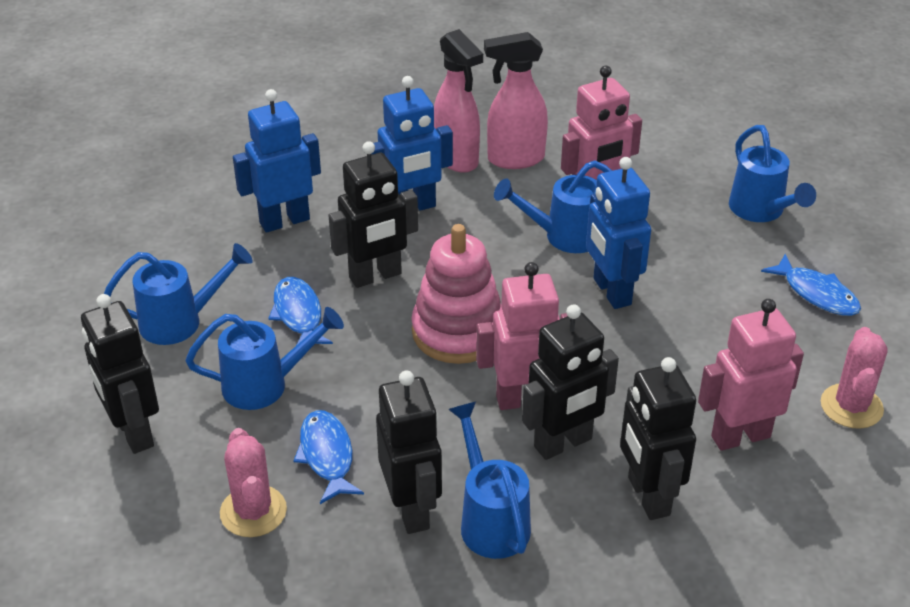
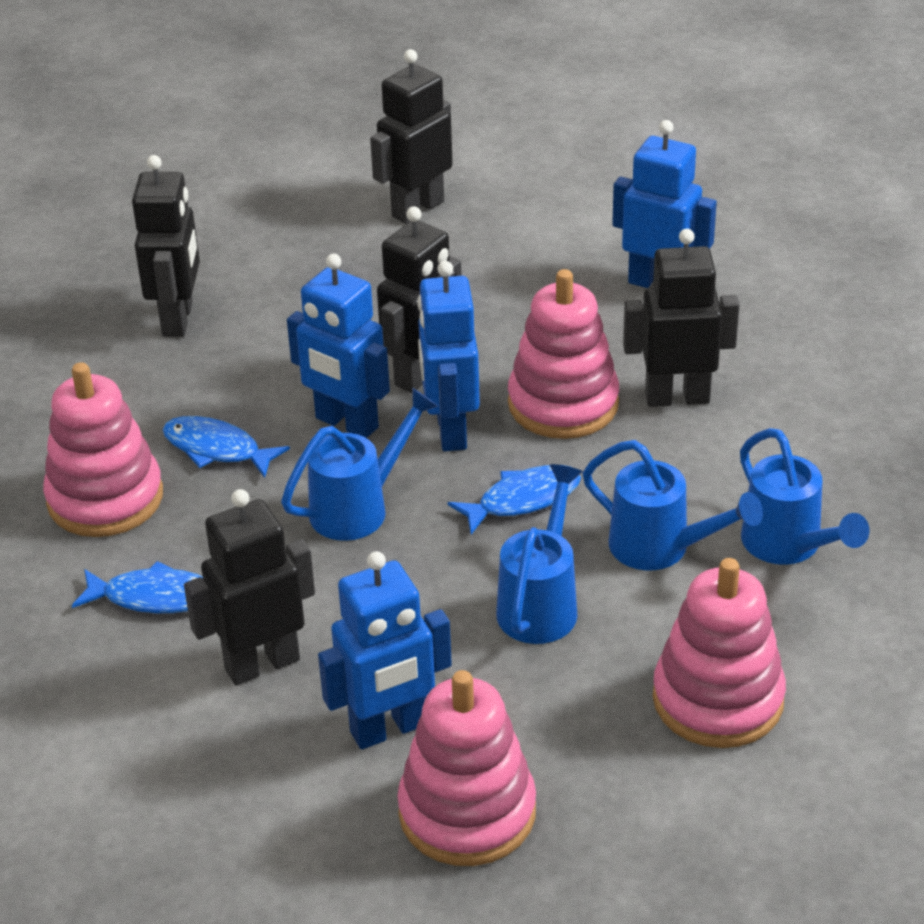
blue robot: 3 -> 4
blue watering can: 5 -> 4
pink cactus: 2 -> 0
pink robot: 3 -> 0
pink spray bottle: 2 -> 0
pink stacking toy: 1 -> 4

